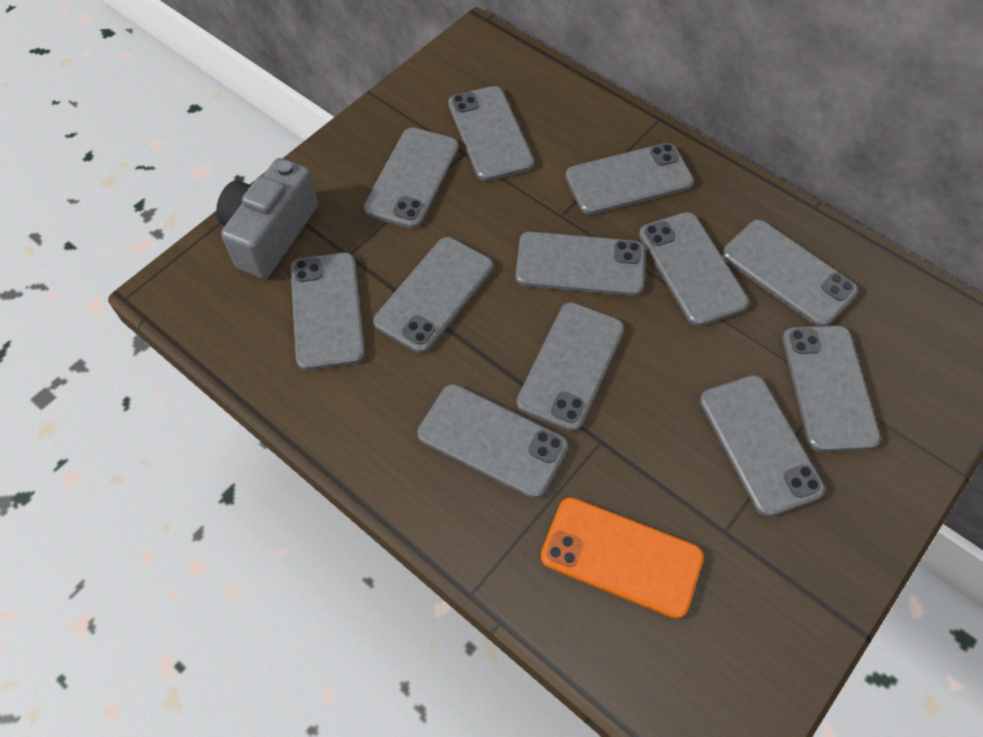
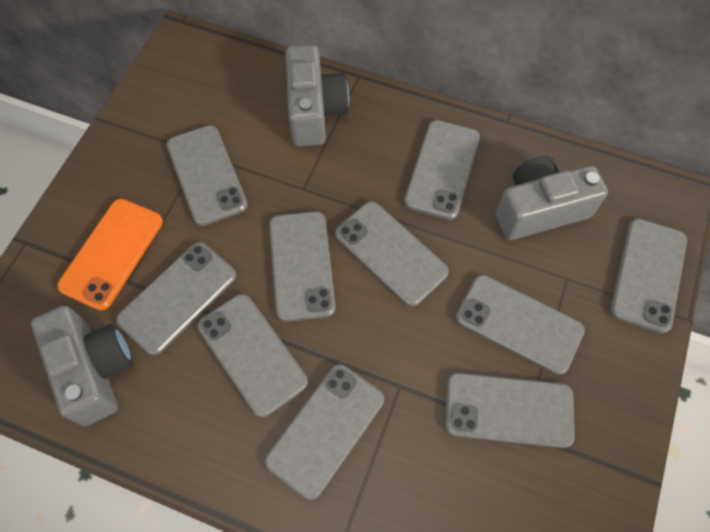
grey camera: 1 -> 3
grey phone: 12 -> 10

